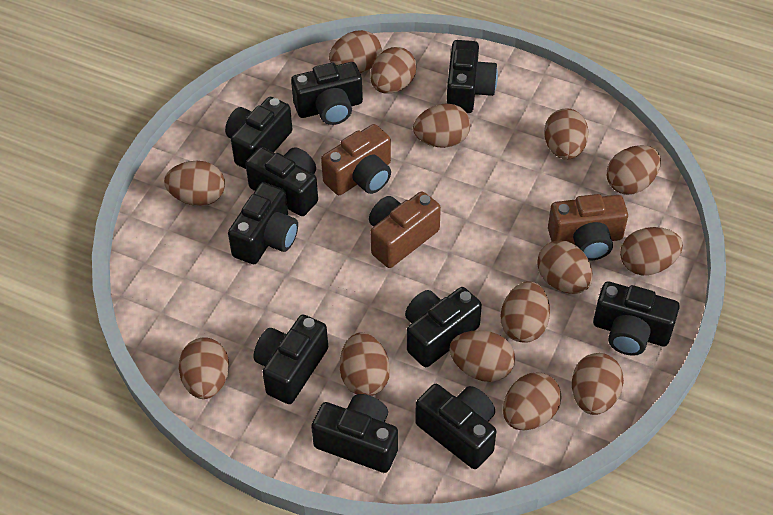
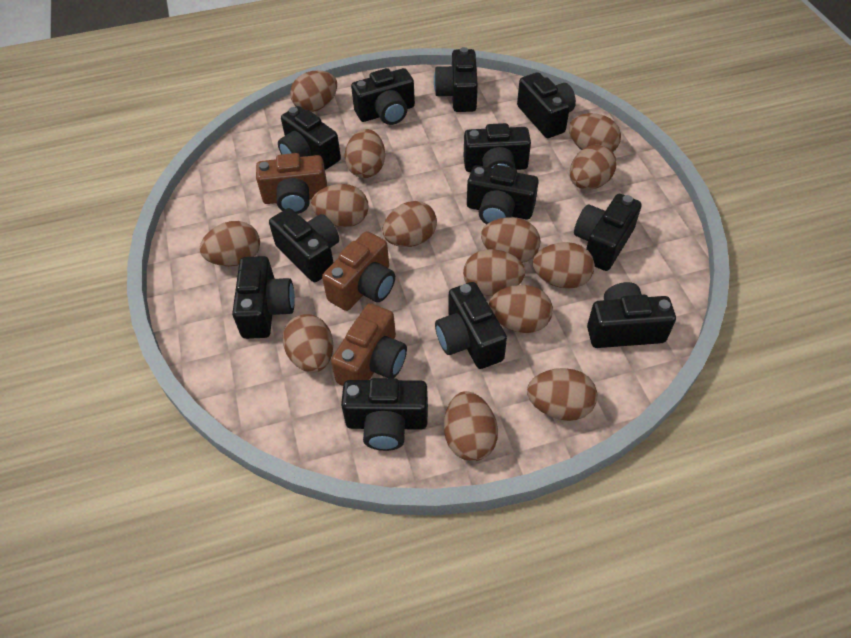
black camera: 10 -> 12

